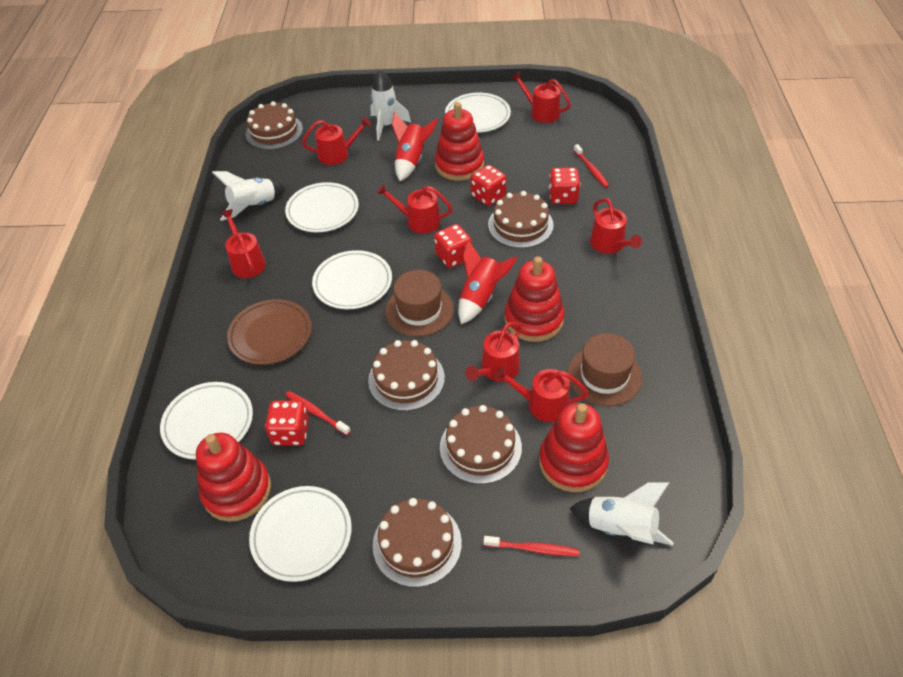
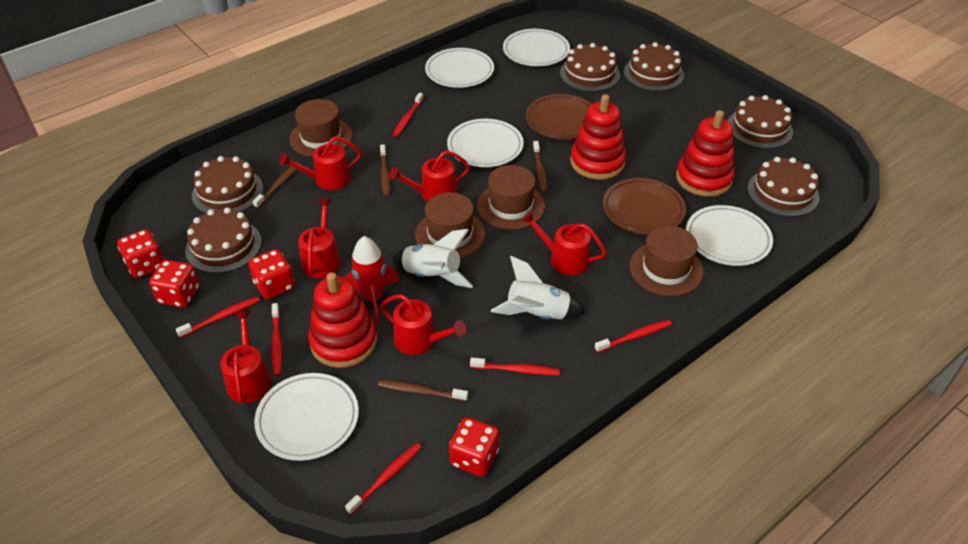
brown cake: 5 -> 6
brown hat: 2 -> 4
brown plate: 1 -> 2
brown toothbrush: 0 -> 4
red rocket: 2 -> 1
red stacking toy: 4 -> 3
red toothbrush: 3 -> 6
red watering can: 7 -> 6
white rocket: 3 -> 2

